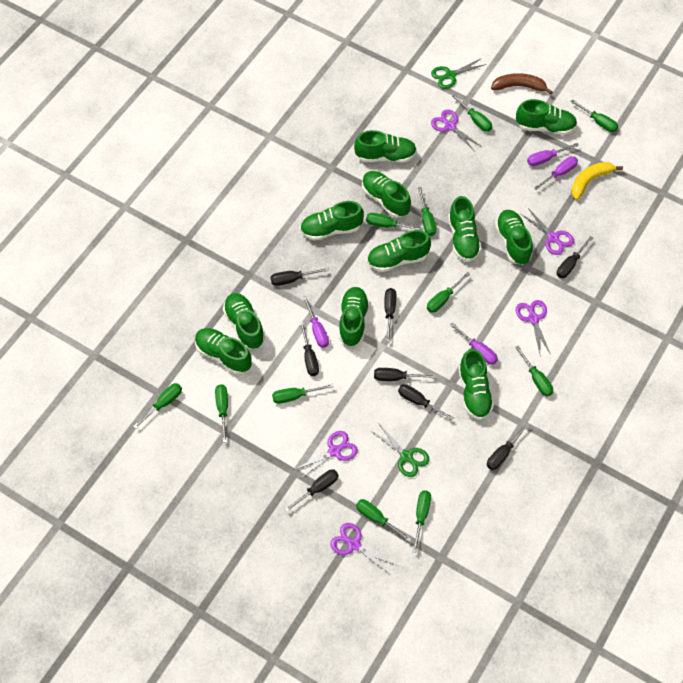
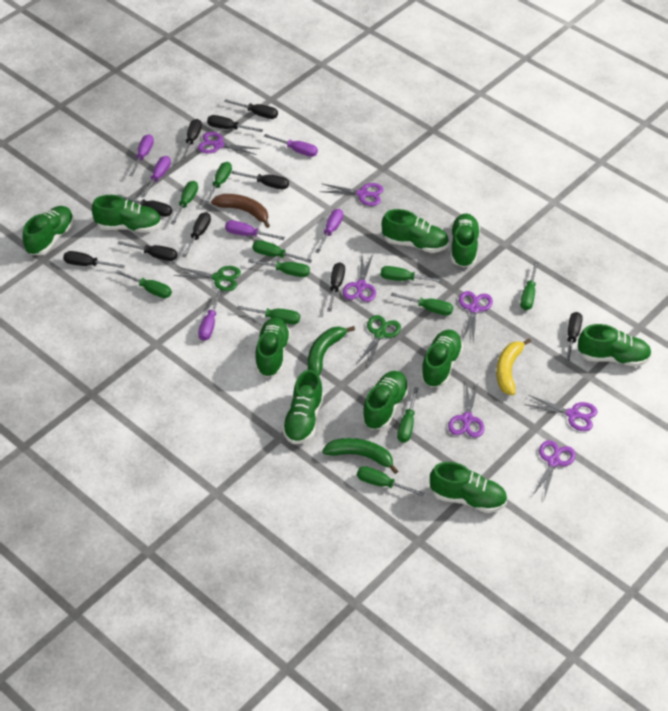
black screwdriver: 8 -> 10
green banana: 0 -> 2
green shoe: 11 -> 10
purple scissors: 5 -> 7
purple screwdriver: 4 -> 6

